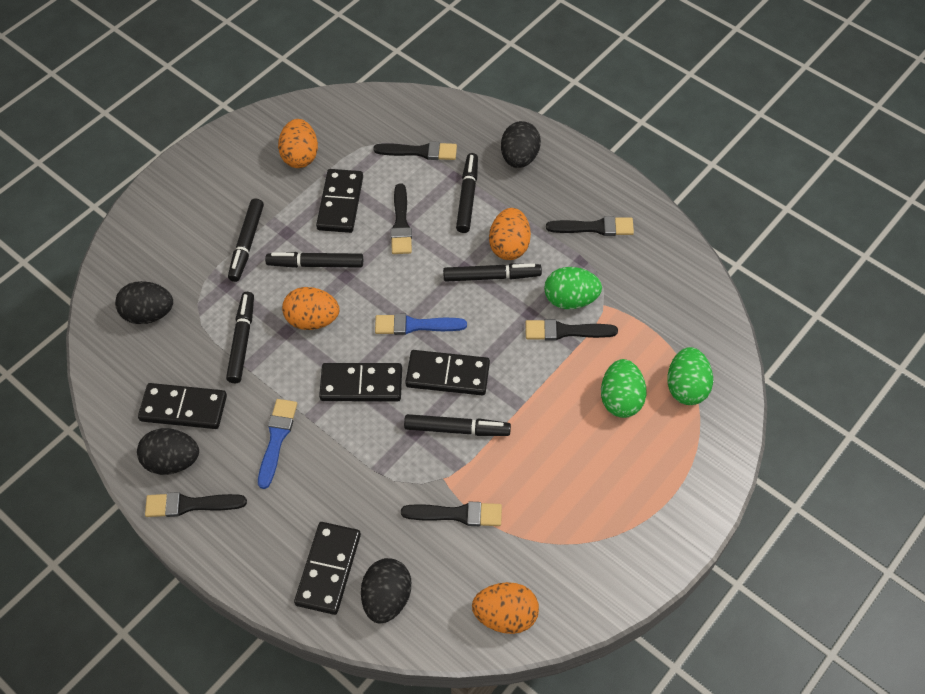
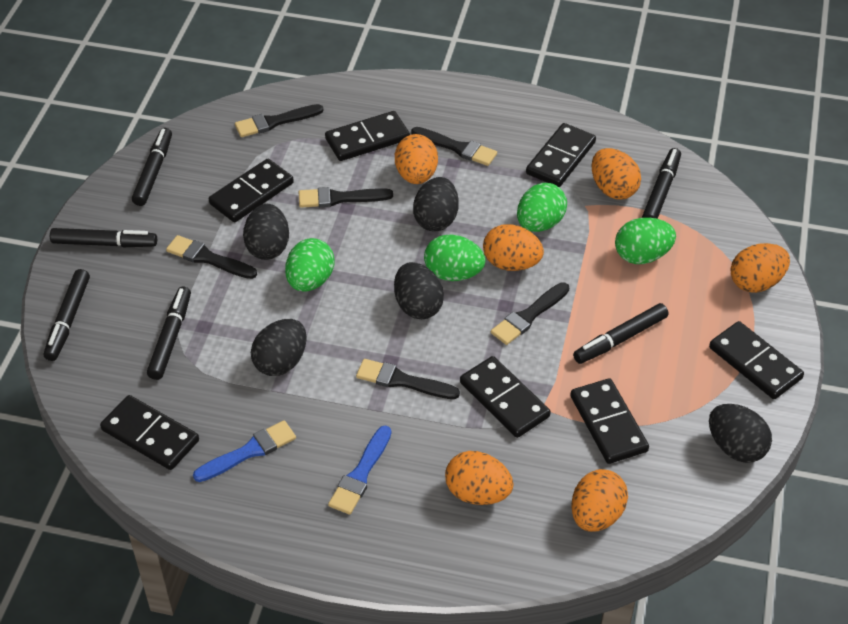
black domino: 5 -> 7
black egg: 4 -> 5
green egg: 3 -> 4
orange egg: 4 -> 6

